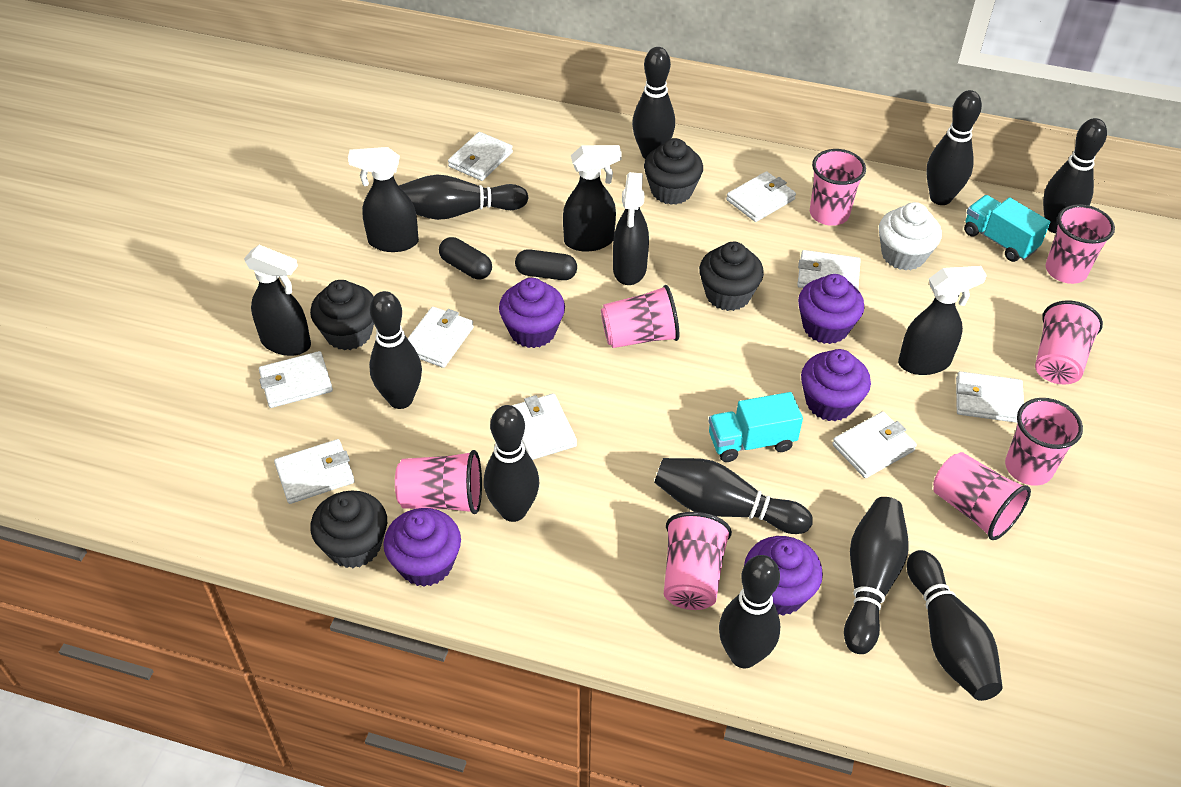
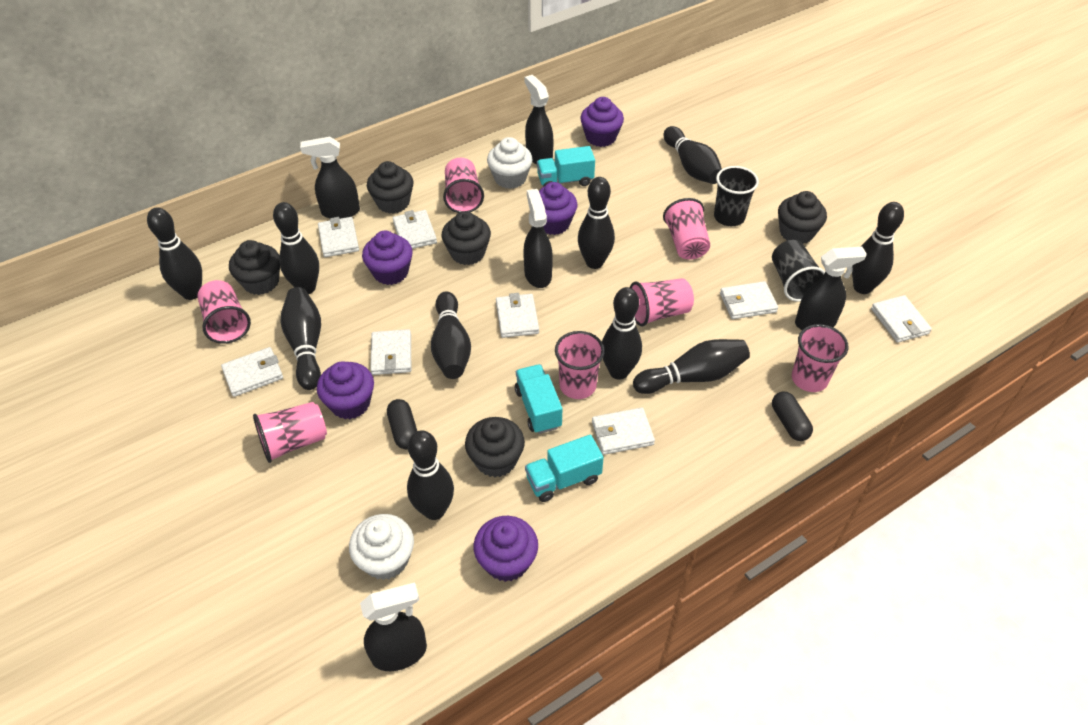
black cup: 0 -> 2
black cupcake: 4 -> 5
pink cup: 8 -> 7
turquoise truck: 2 -> 3
white cupcake: 1 -> 2
white wallet: 9 -> 8

